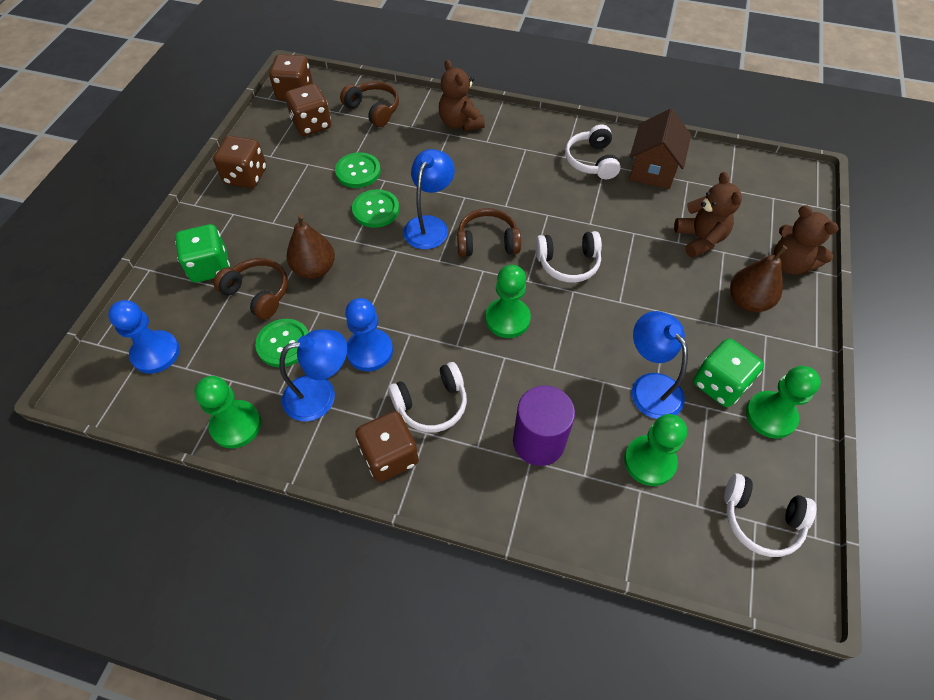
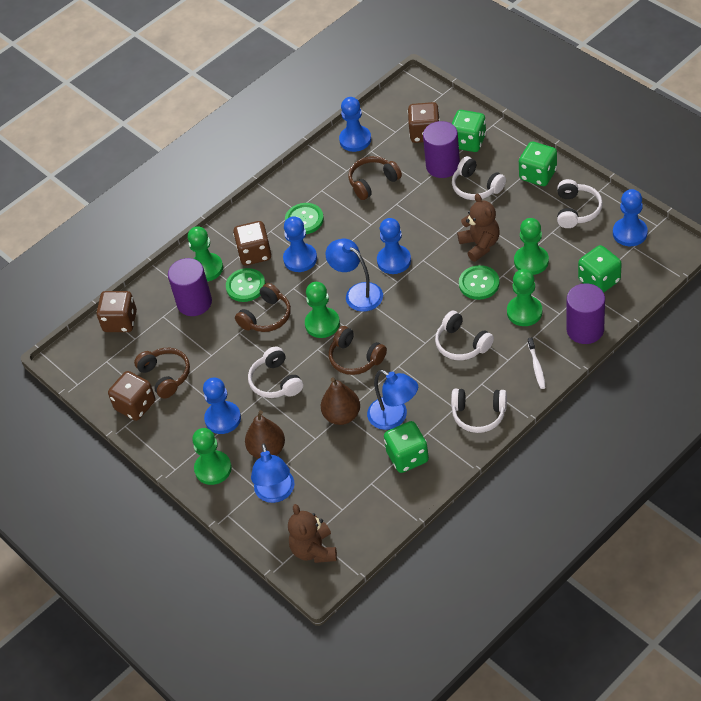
blue pawn: 2 -> 5
brown headphones: 3 -> 4
brown house: 1 -> 0
brown teddy bear: 3 -> 2
green dice: 2 -> 4
green pawn: 4 -> 5
purple cylinder: 1 -> 3
white headphones: 4 -> 5
white toothbrush: 0 -> 1

